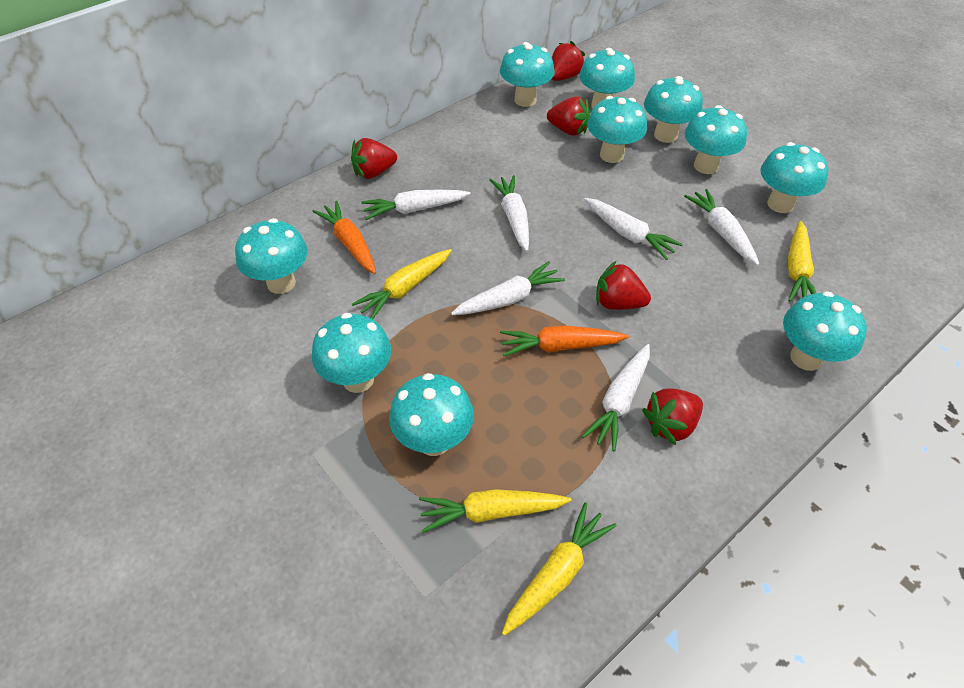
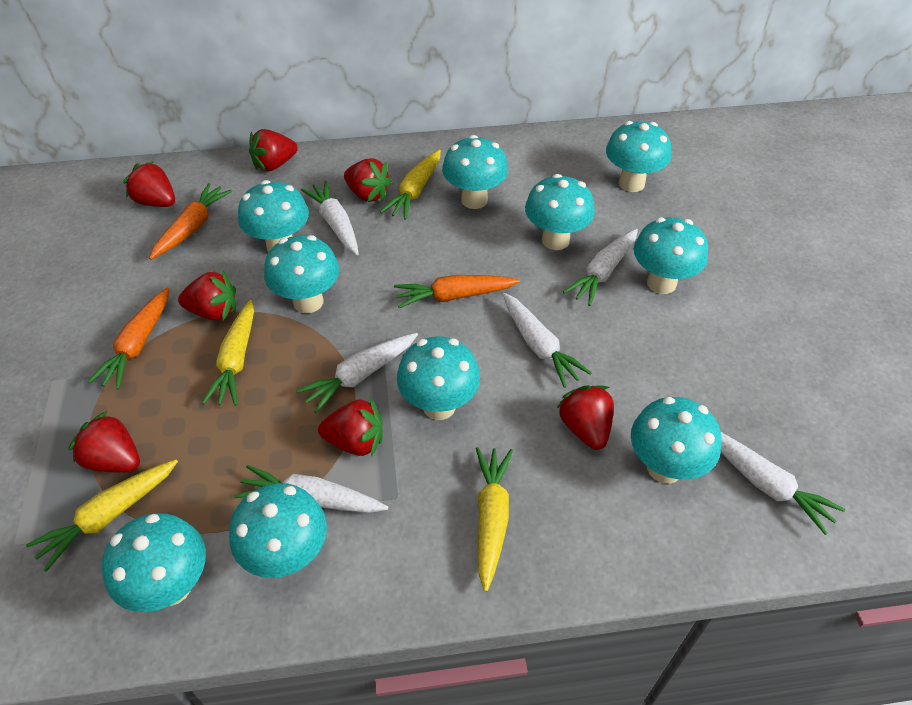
orange carrot: 2 -> 3
red strawberry: 5 -> 7

